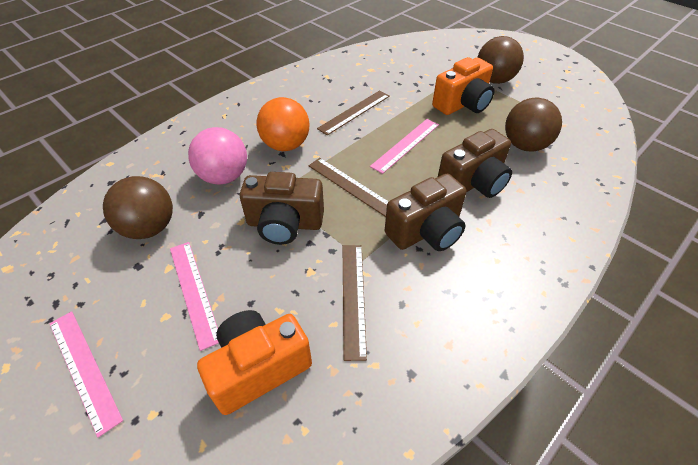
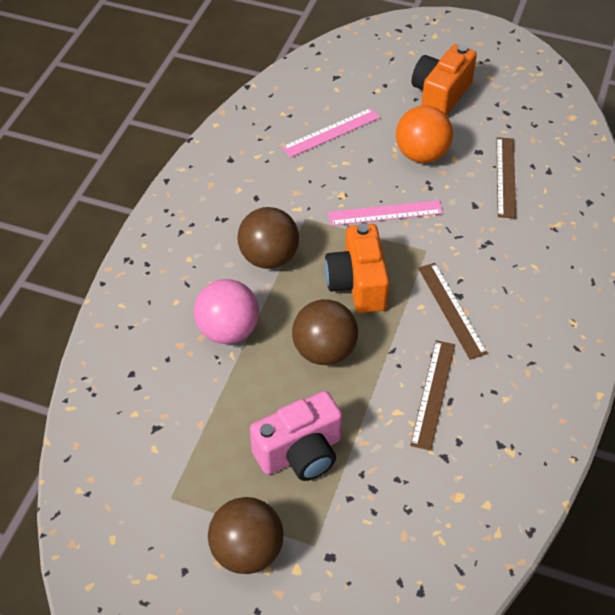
brown camera: 3 -> 0
pink camera: 0 -> 1
pink ruler: 3 -> 2

